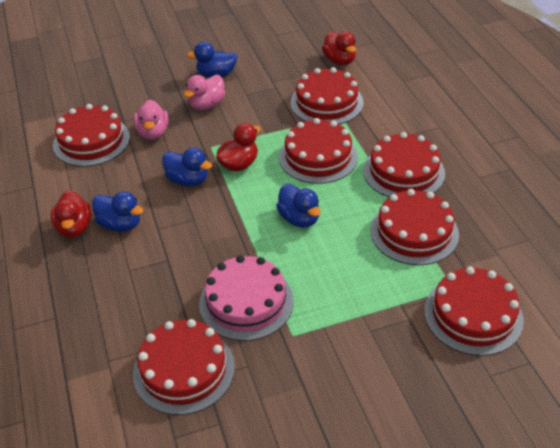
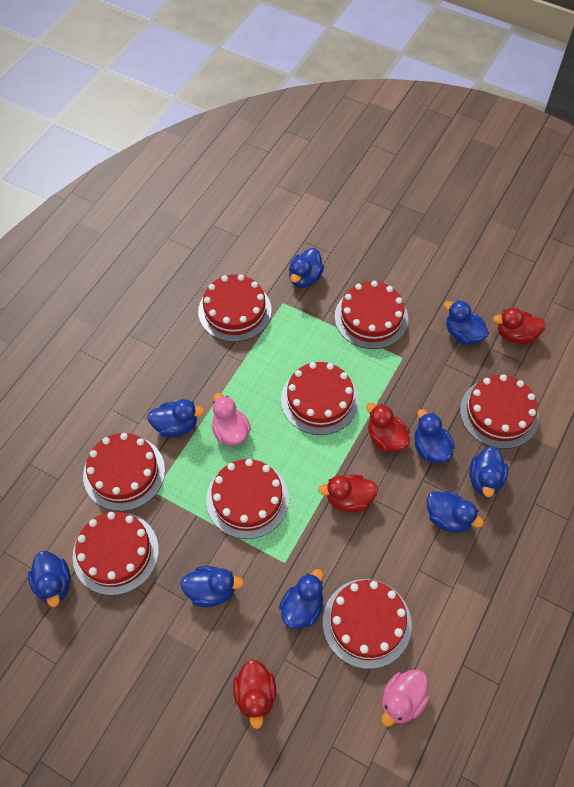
blue duck: 4 -> 9
pink cake: 1 -> 0
red cake: 7 -> 8
red duck: 3 -> 4

